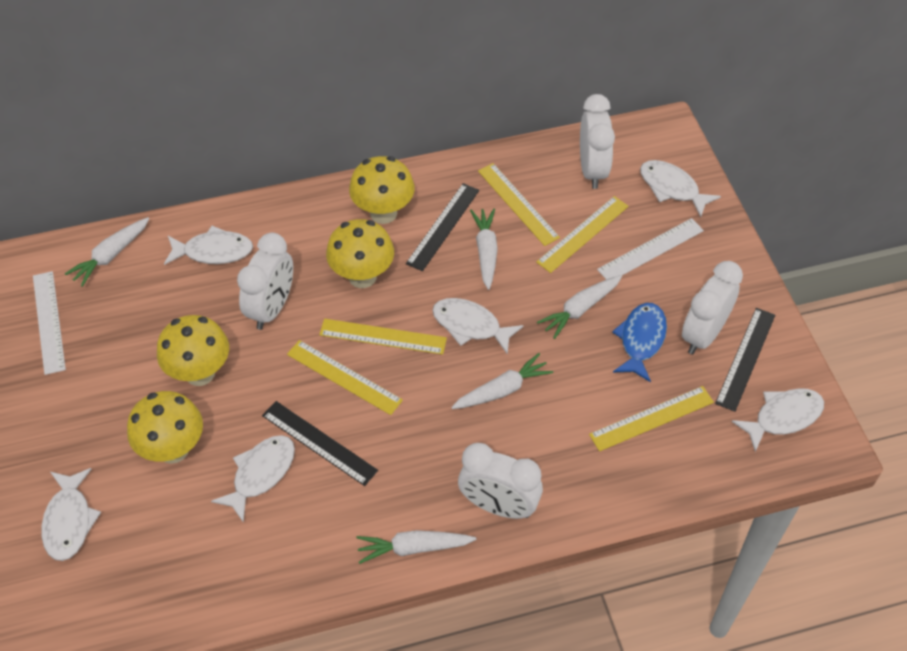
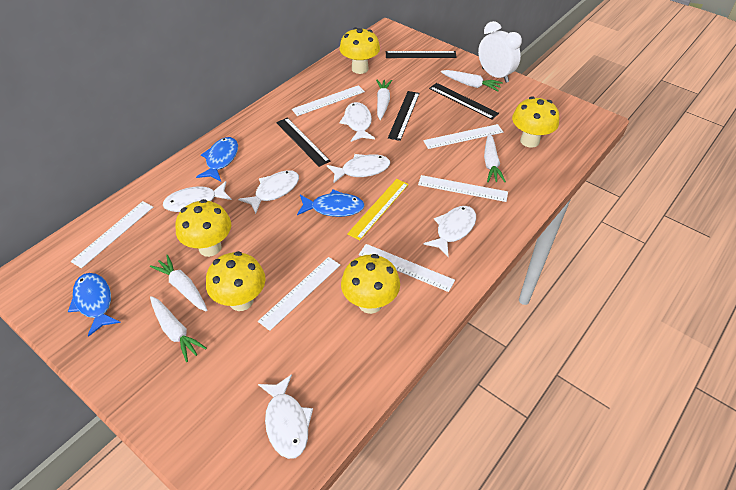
black ruler: 3 -> 4
blue fish: 1 -> 3
white clock: 4 -> 1
white ruler: 2 -> 6
yellow mushroom: 4 -> 5
yellow ruler: 5 -> 1

